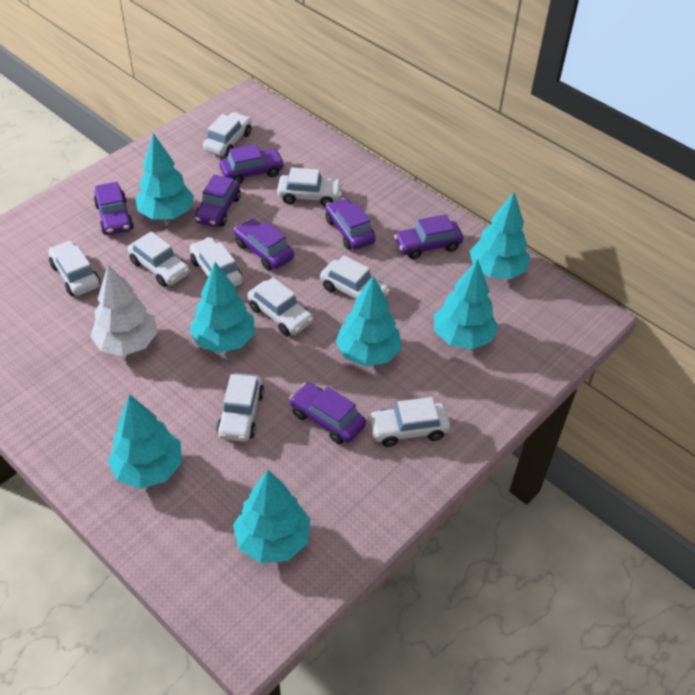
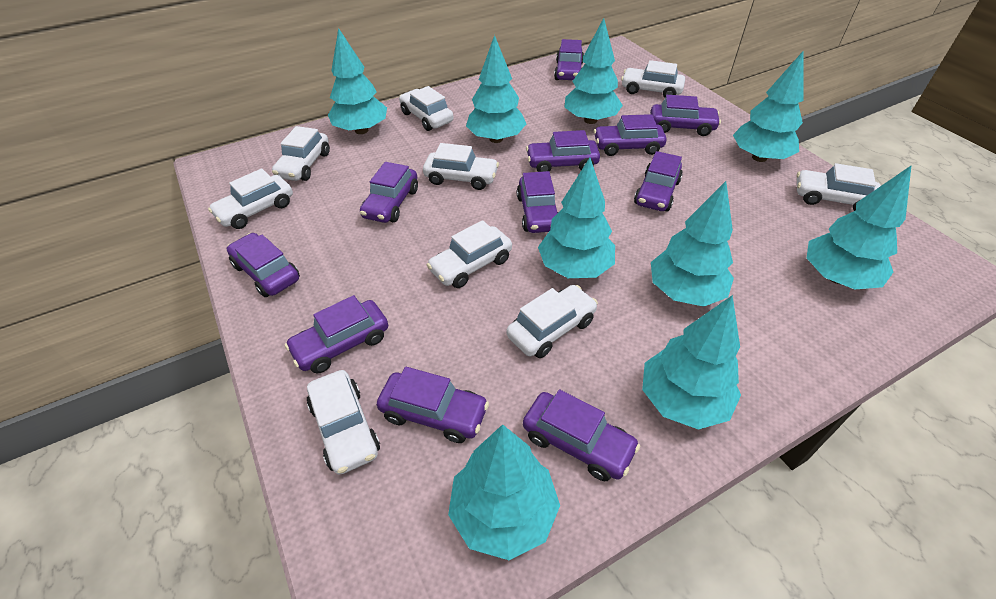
purple car: 7 -> 11
turquoise tree: 7 -> 9
white tree: 1 -> 0

